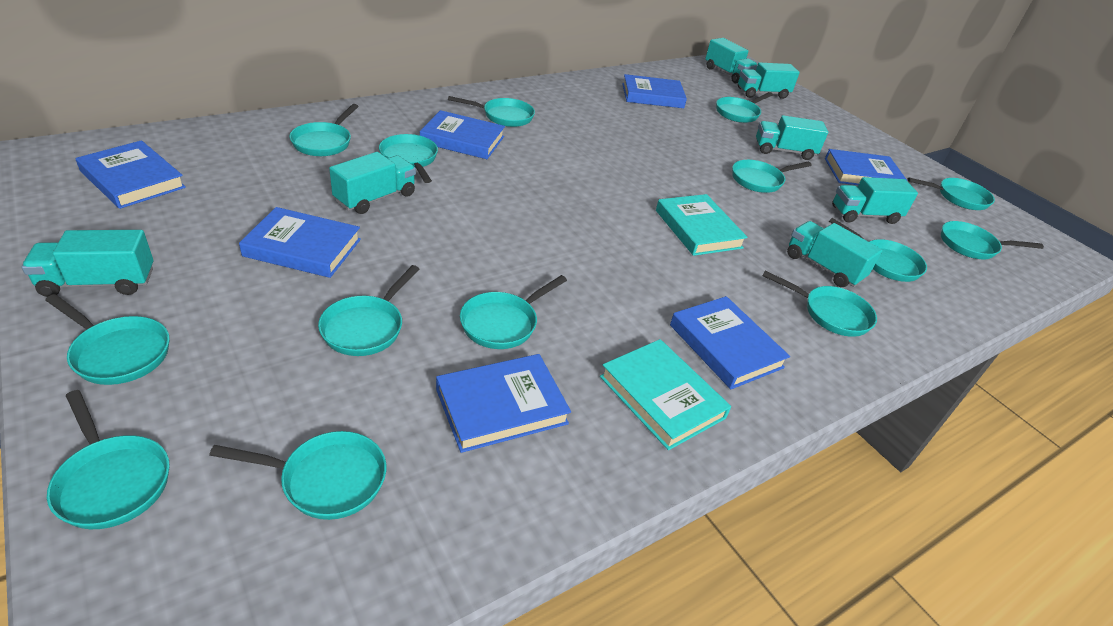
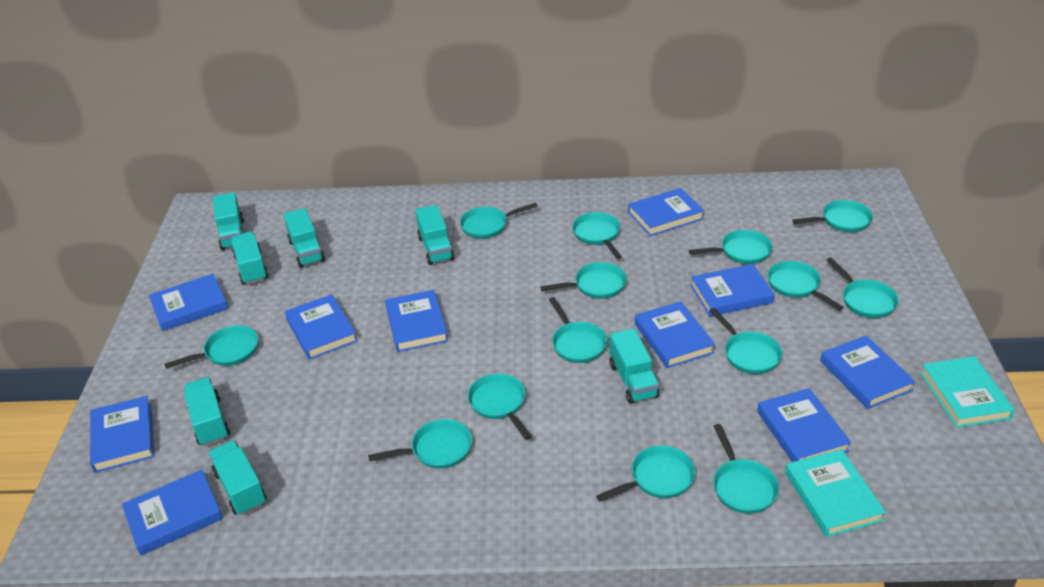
blue book: 7 -> 10

